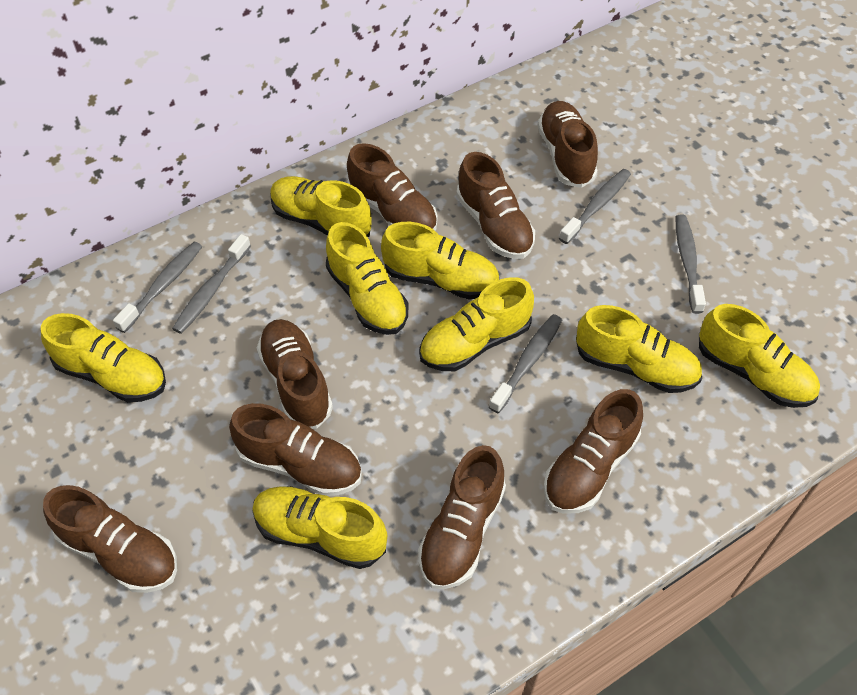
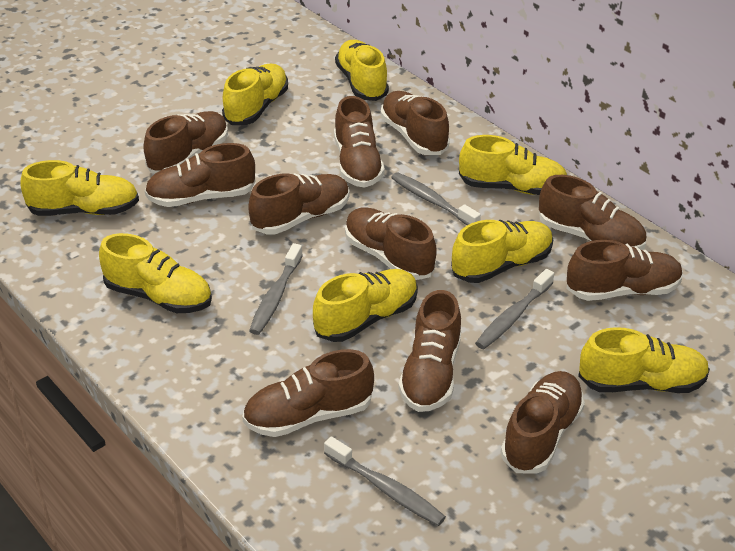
brown shoe: 8 -> 11
grey toothbrush: 5 -> 4

